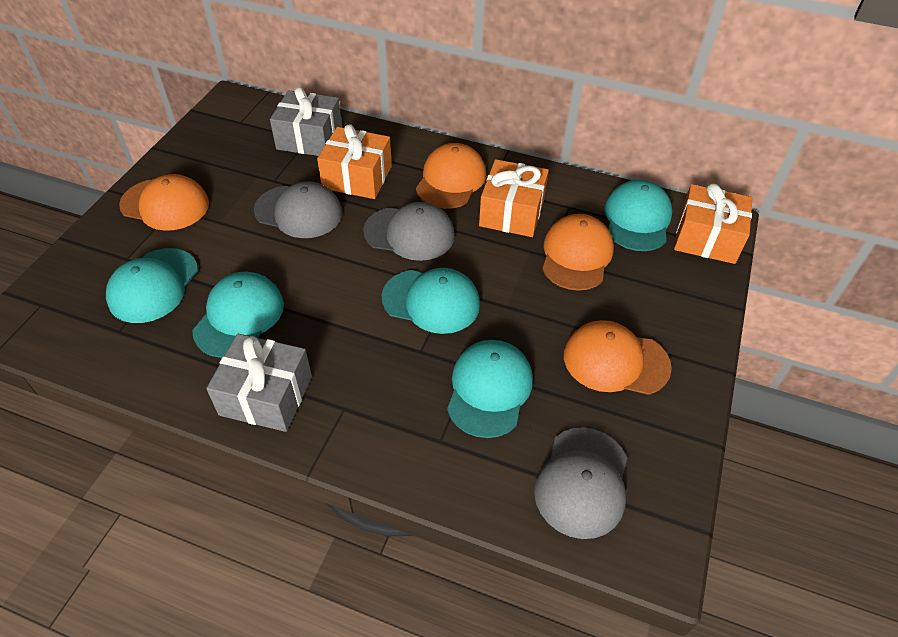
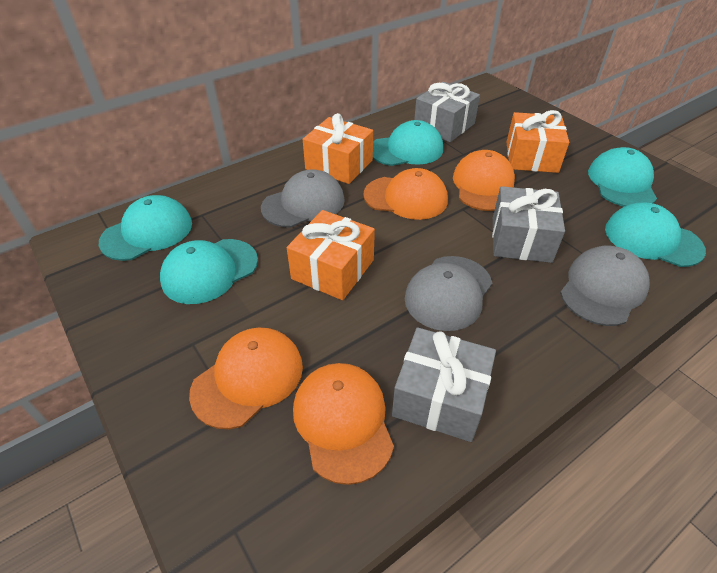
grey gift: 2 -> 3

